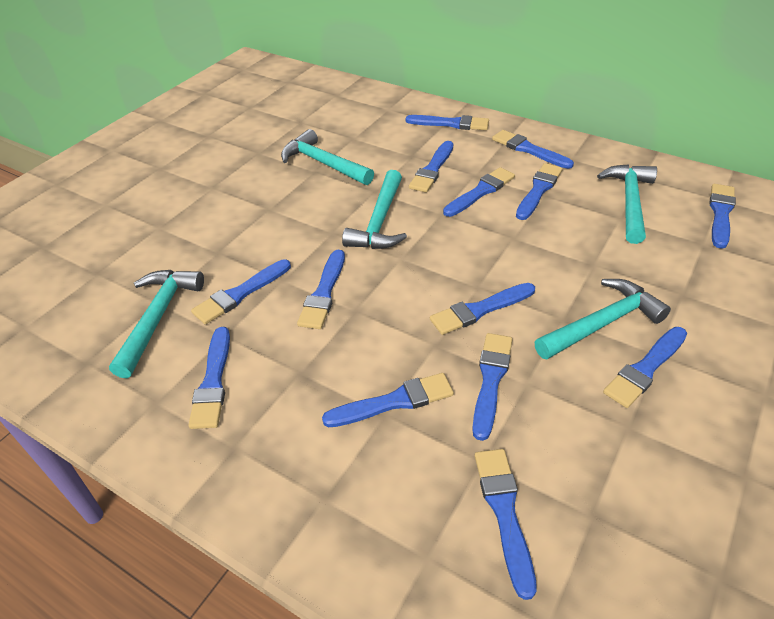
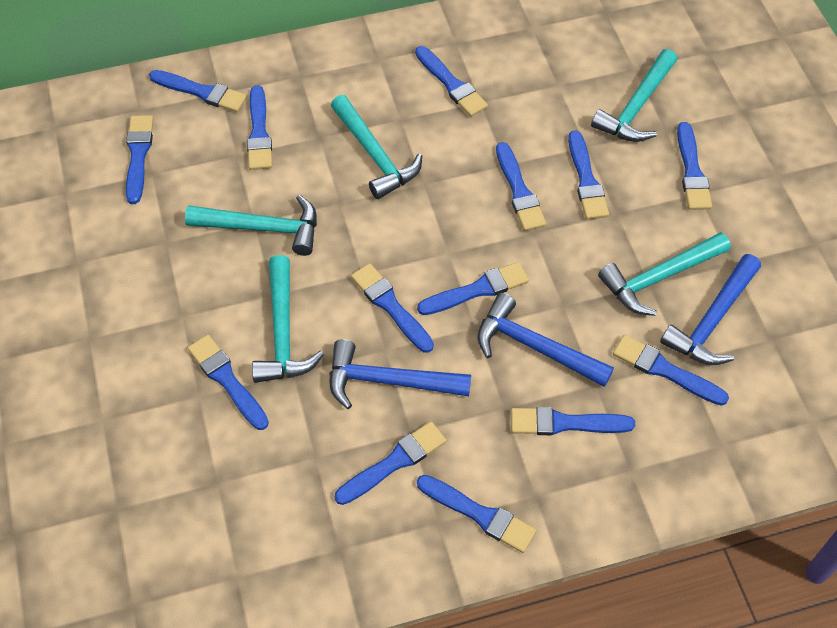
blue hammer: 0 -> 3

